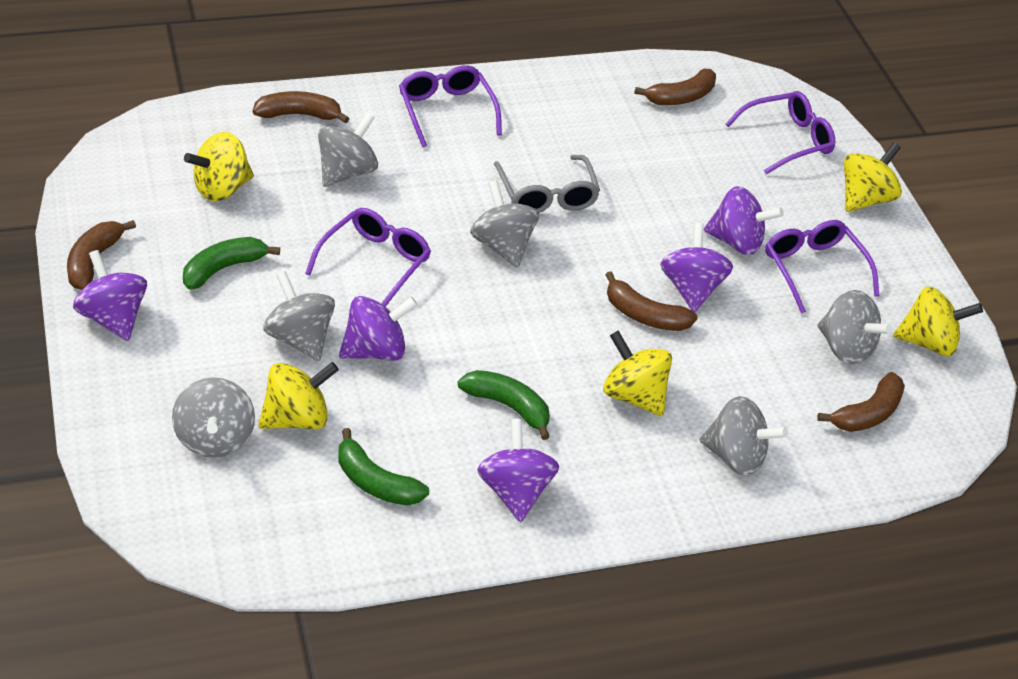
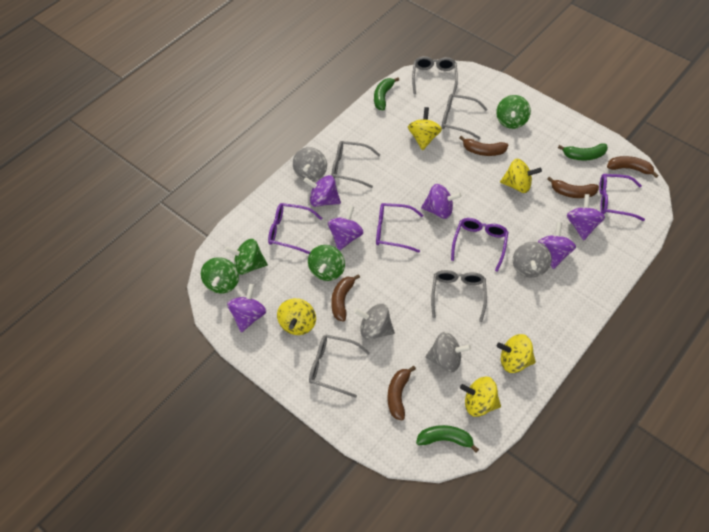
green spinning top: 0 -> 4
grey glasses: 1 -> 5
grey spinning top: 6 -> 4
purple spinning top: 5 -> 6

